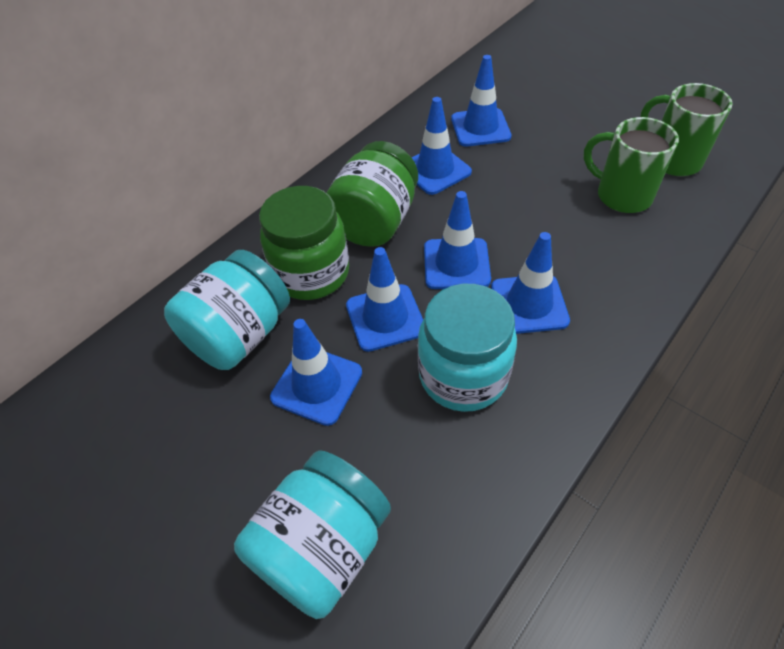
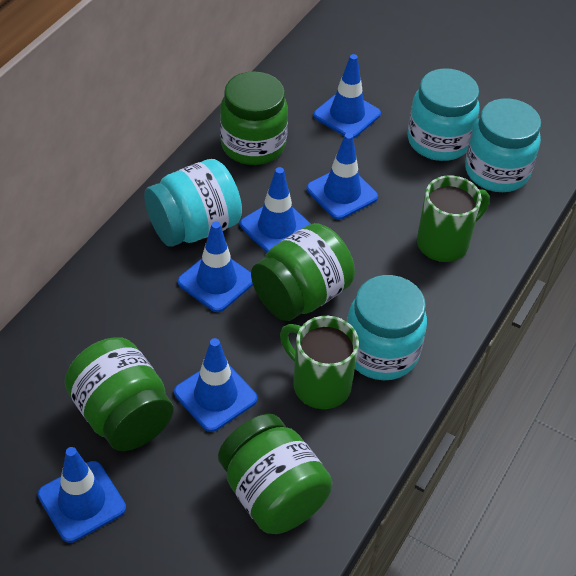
green jar: 2 -> 4
turquoise jar: 3 -> 4

